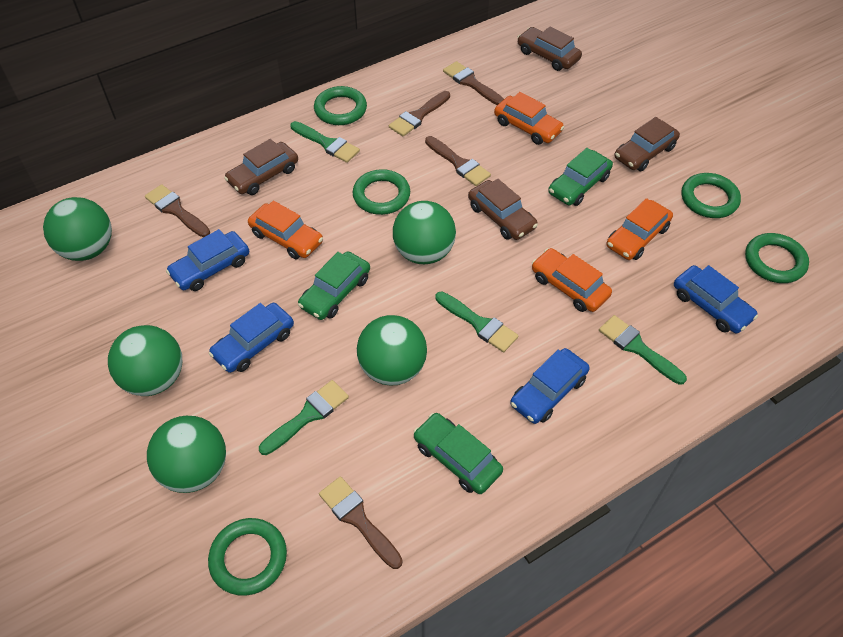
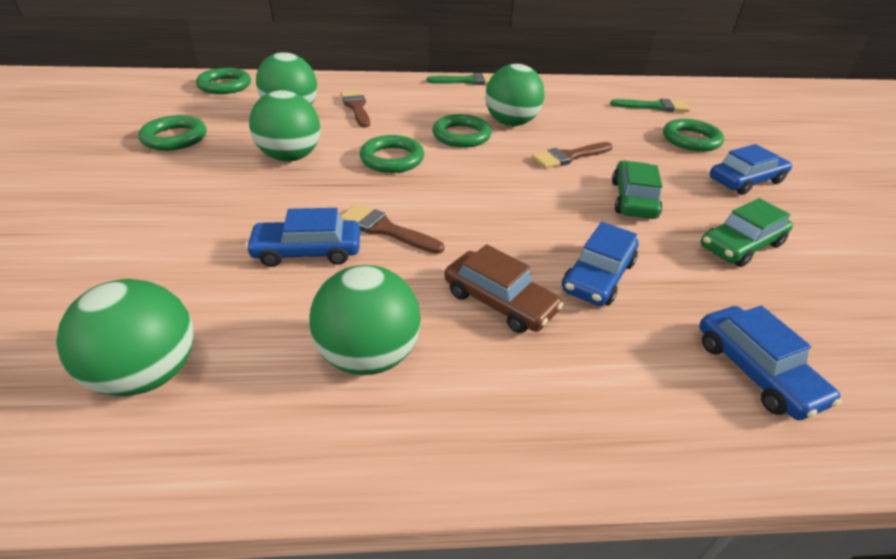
brown brush: 5 -> 3
brown car: 4 -> 1
green brush: 4 -> 2
green car: 3 -> 2
orange car: 4 -> 0

